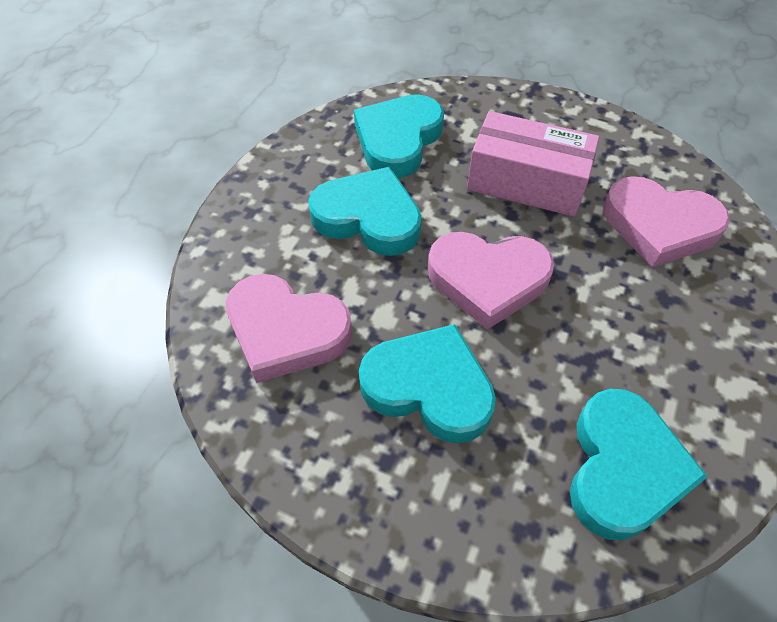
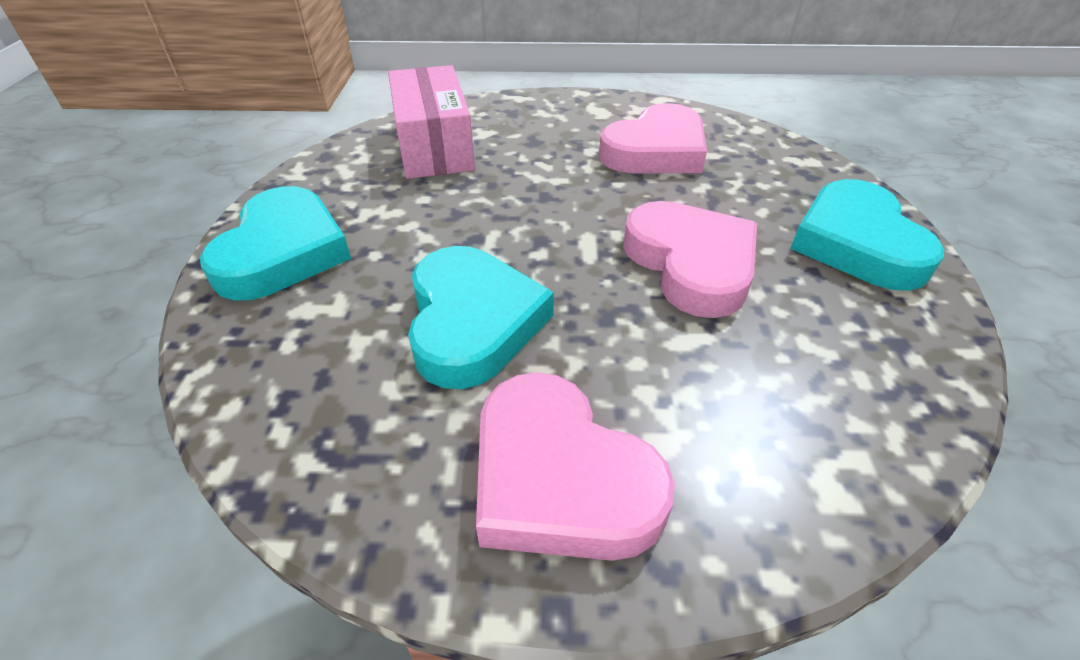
turquoise heart: 4 -> 3

